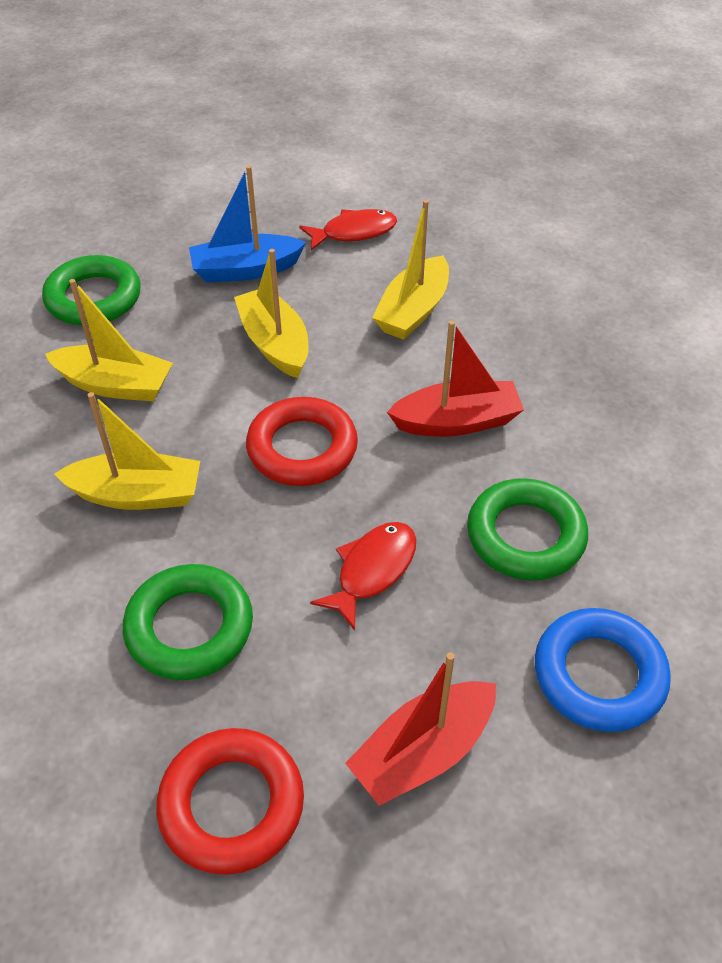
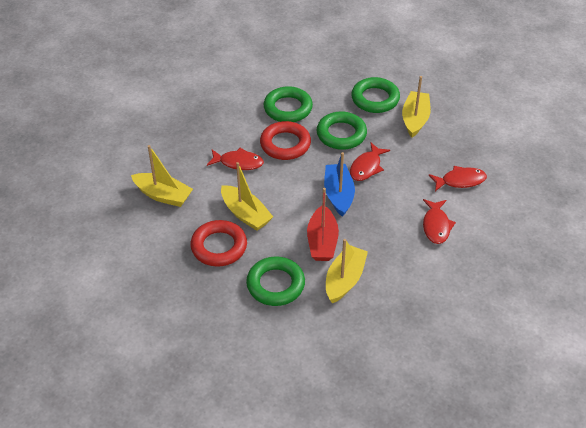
blue ring: 1 -> 0
green ring: 3 -> 4
red boat: 2 -> 1
red fish: 2 -> 4

